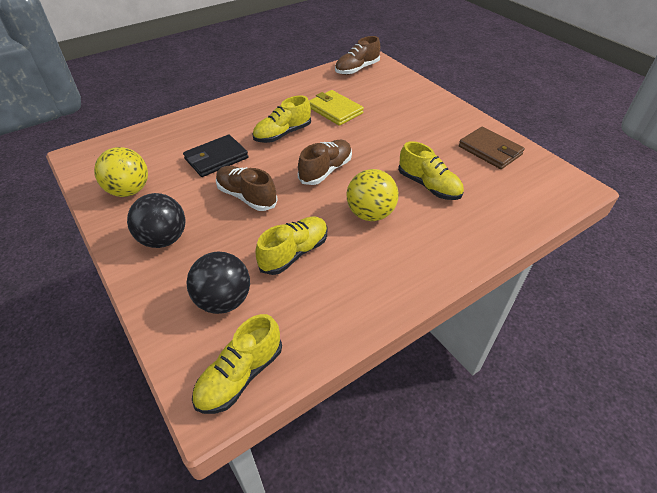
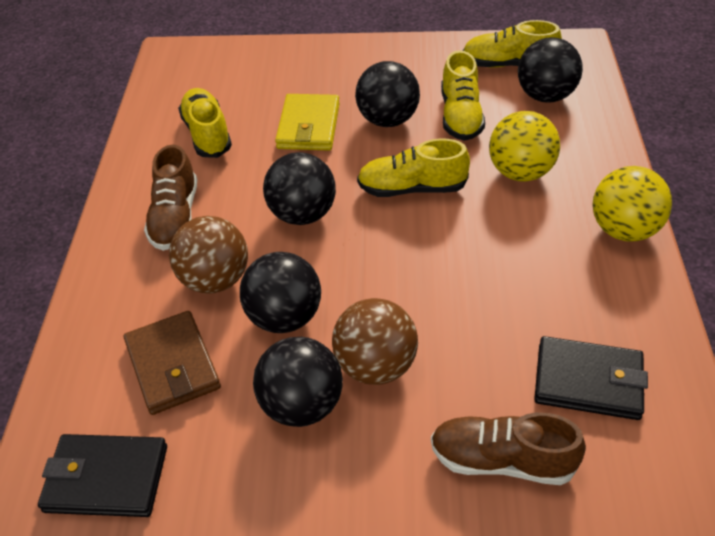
black ball: 2 -> 5
black wallet: 1 -> 2
brown ball: 0 -> 2
brown shoe: 3 -> 2

